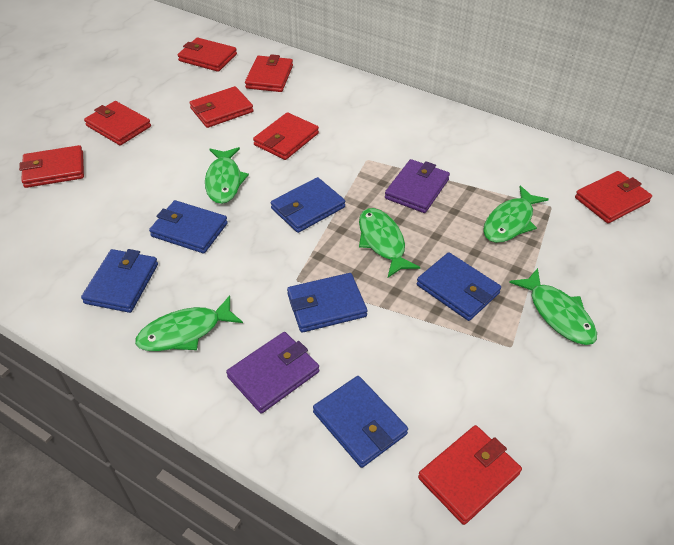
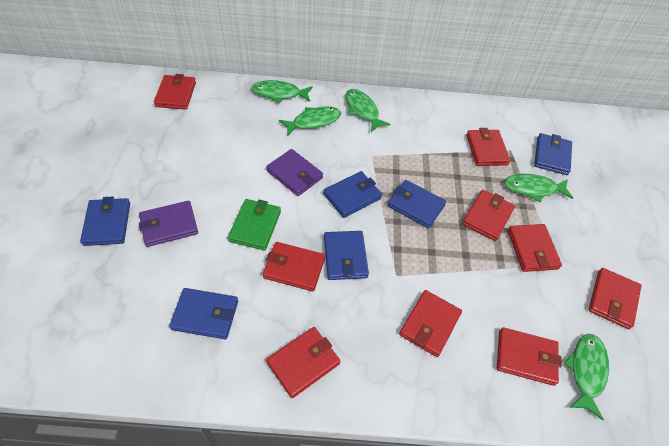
green wallet: 0 -> 1
red wallet: 8 -> 9

